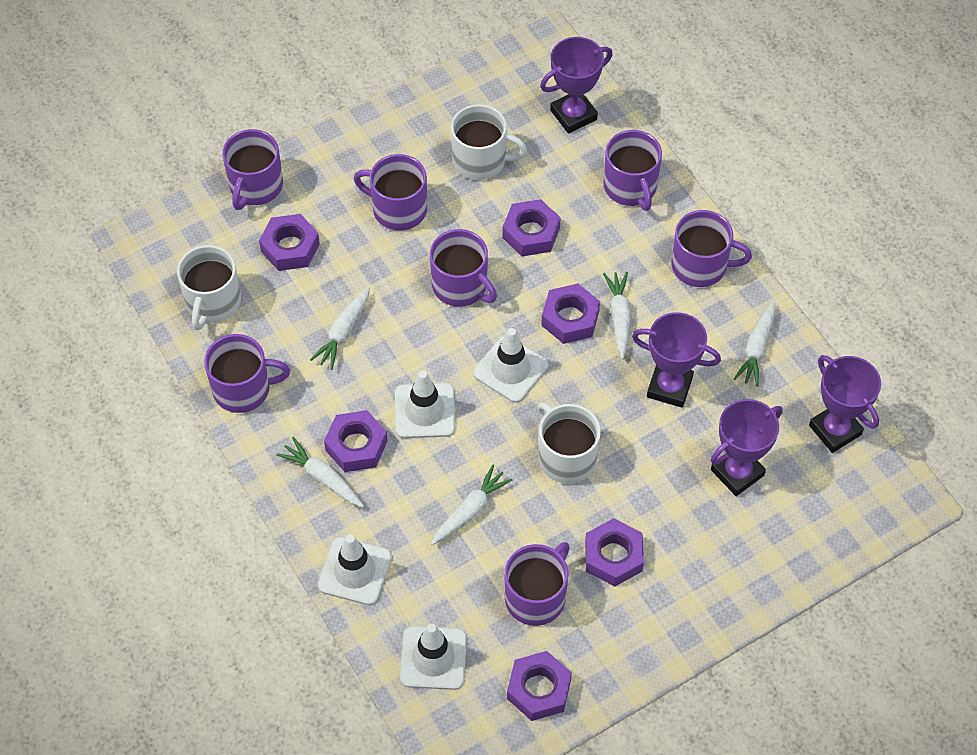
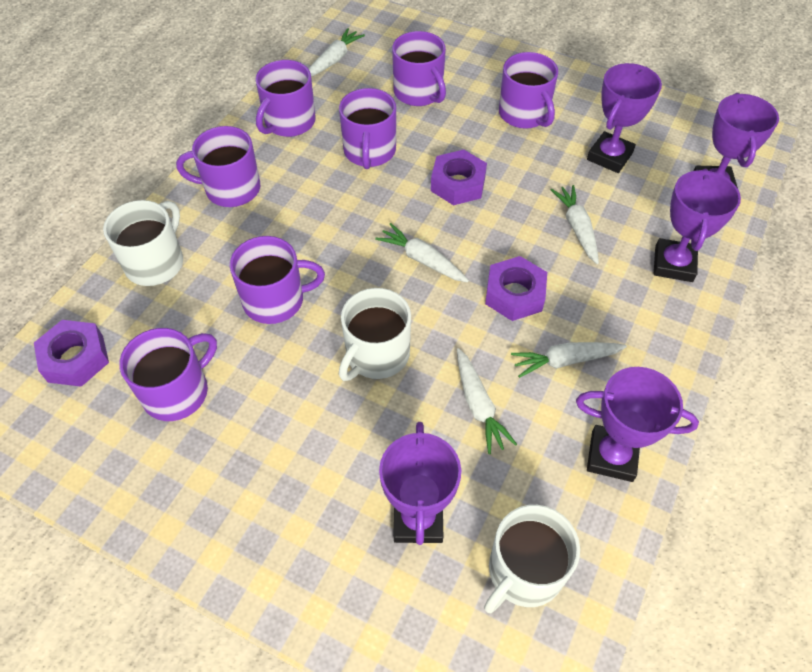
purple nut: 6 -> 3
purple trophy: 4 -> 5
white traffic cone: 4 -> 0

